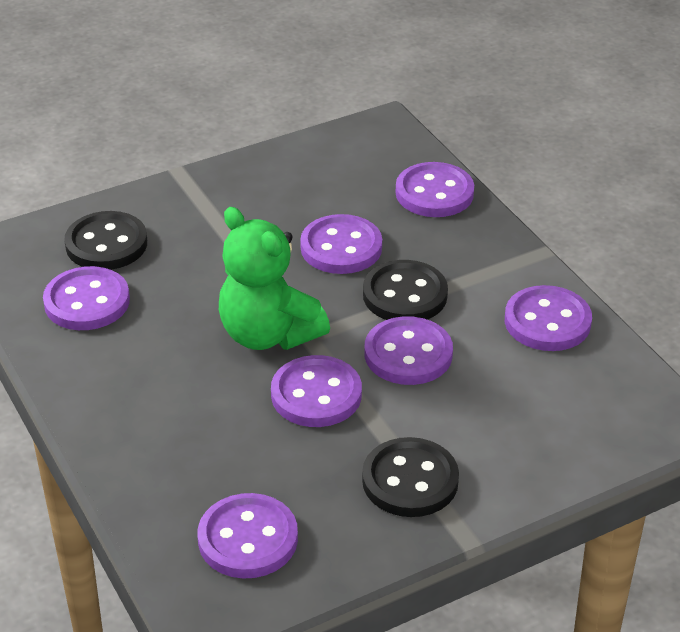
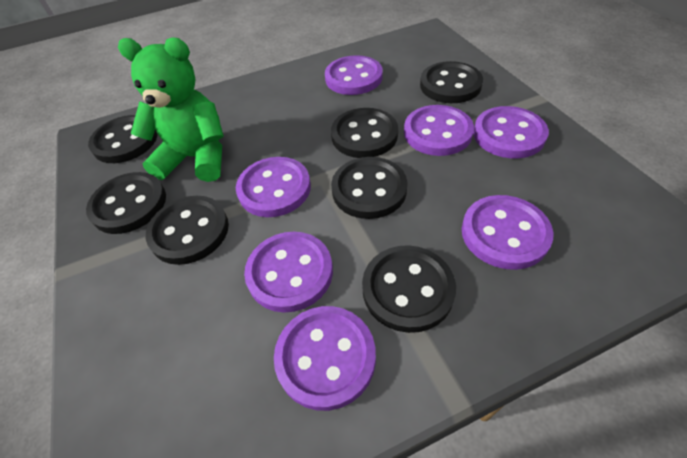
black button: 3 -> 7

